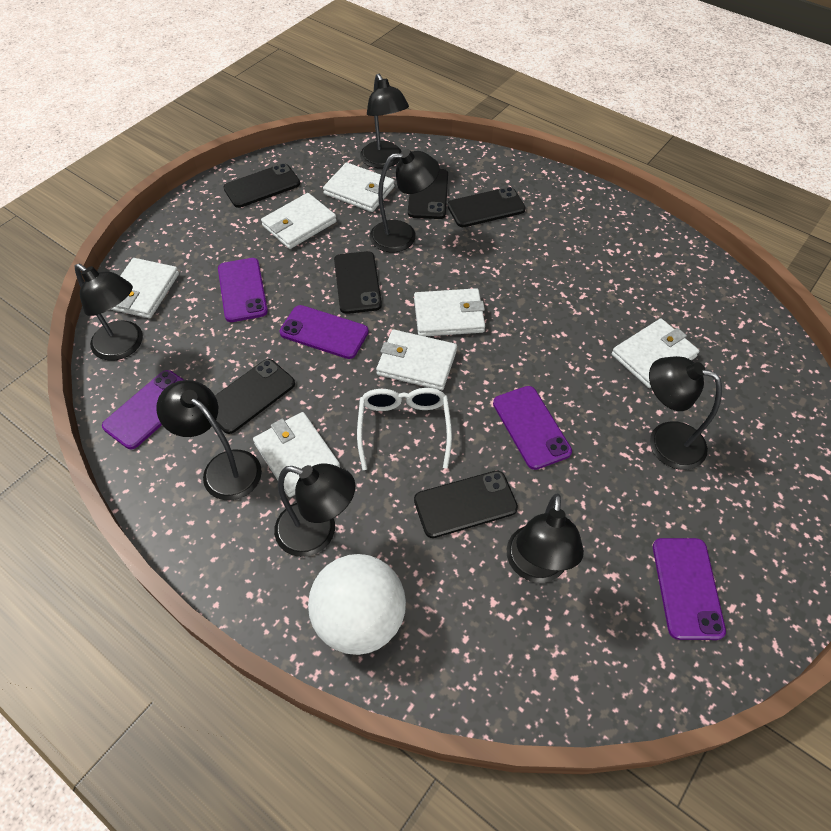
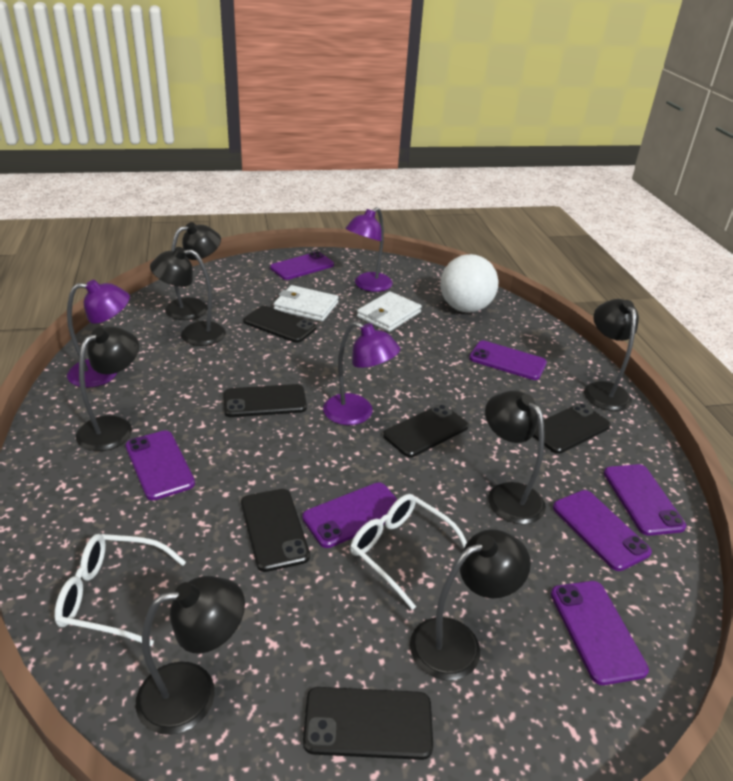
purple lamp: 0 -> 3
purple phone: 5 -> 7
white glasses: 1 -> 2
white wallet: 7 -> 2

